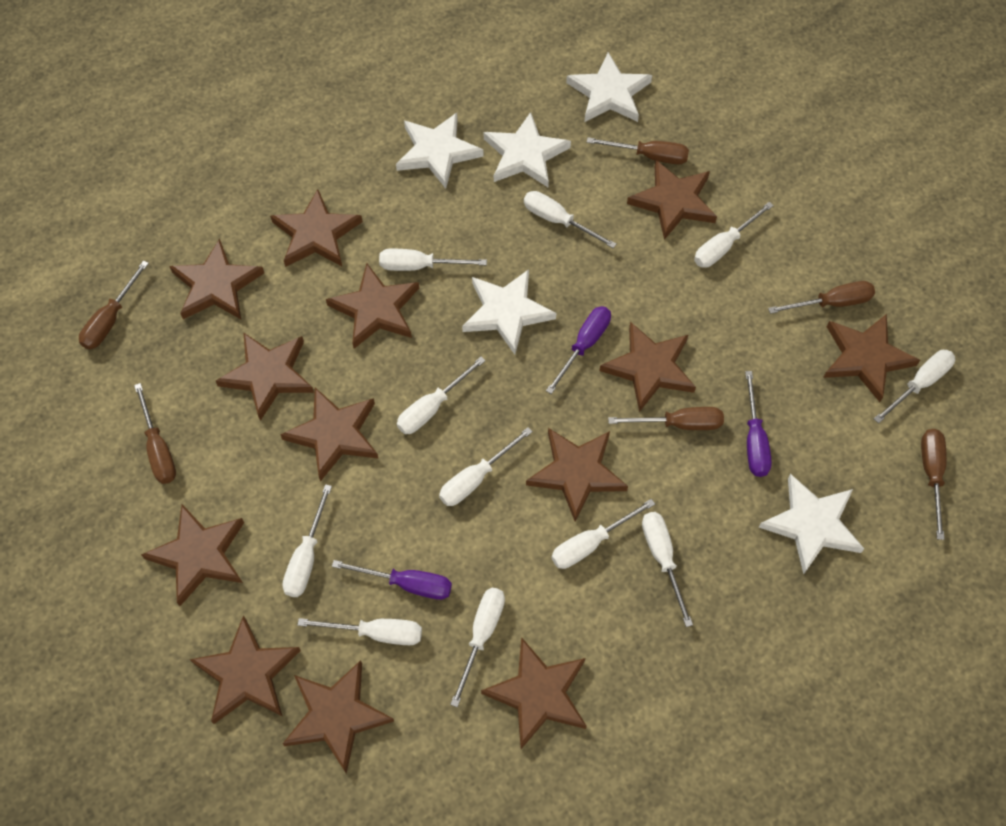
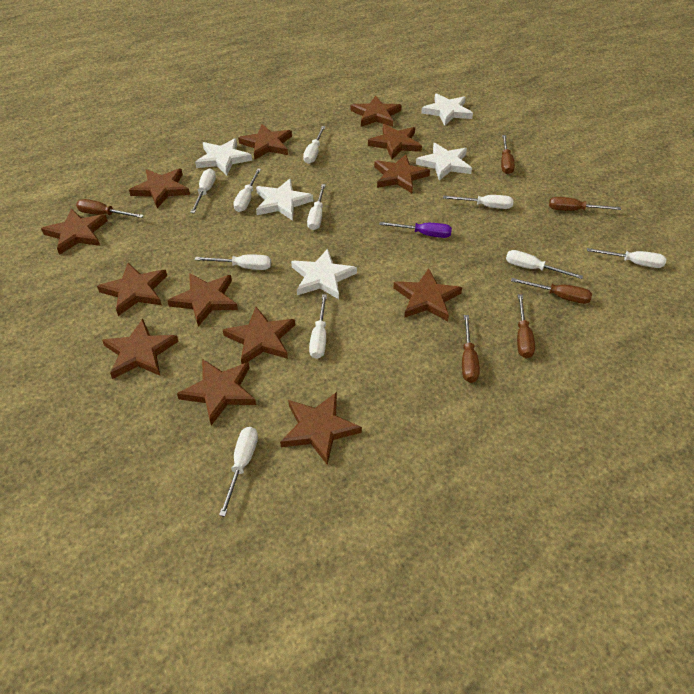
purple screwdriver: 3 -> 1
white screwdriver: 11 -> 10

